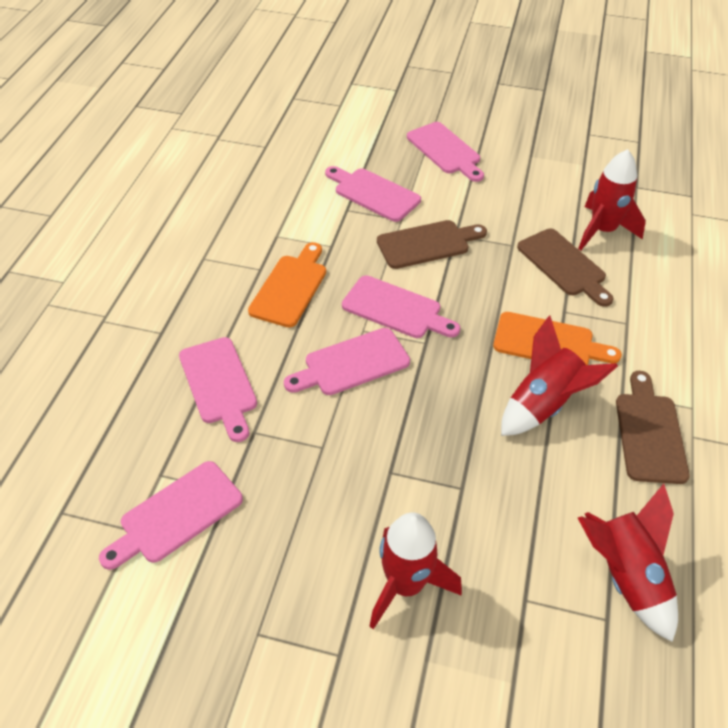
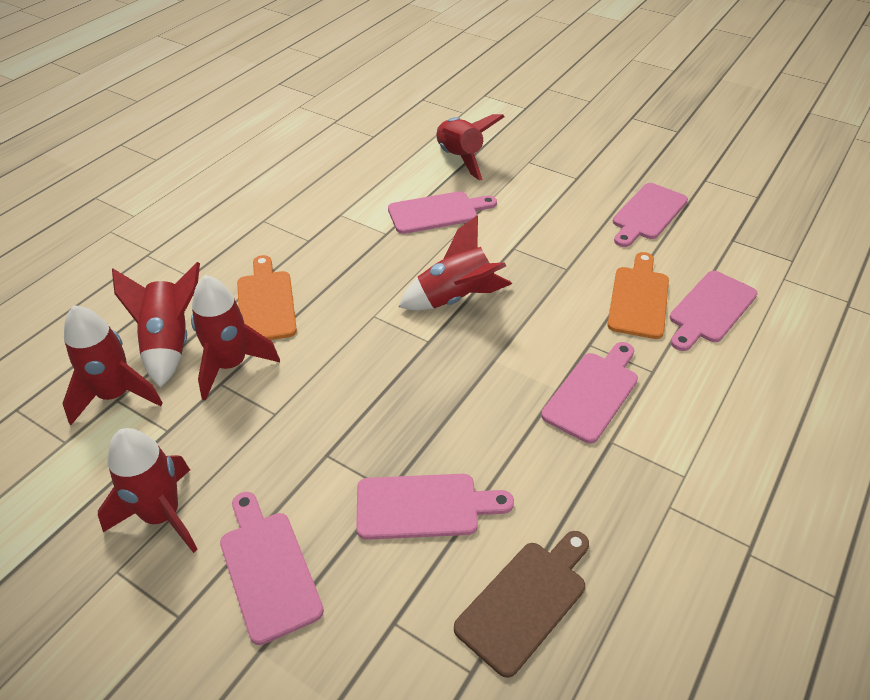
brown cutting board: 3 -> 1
red rocket: 4 -> 6

